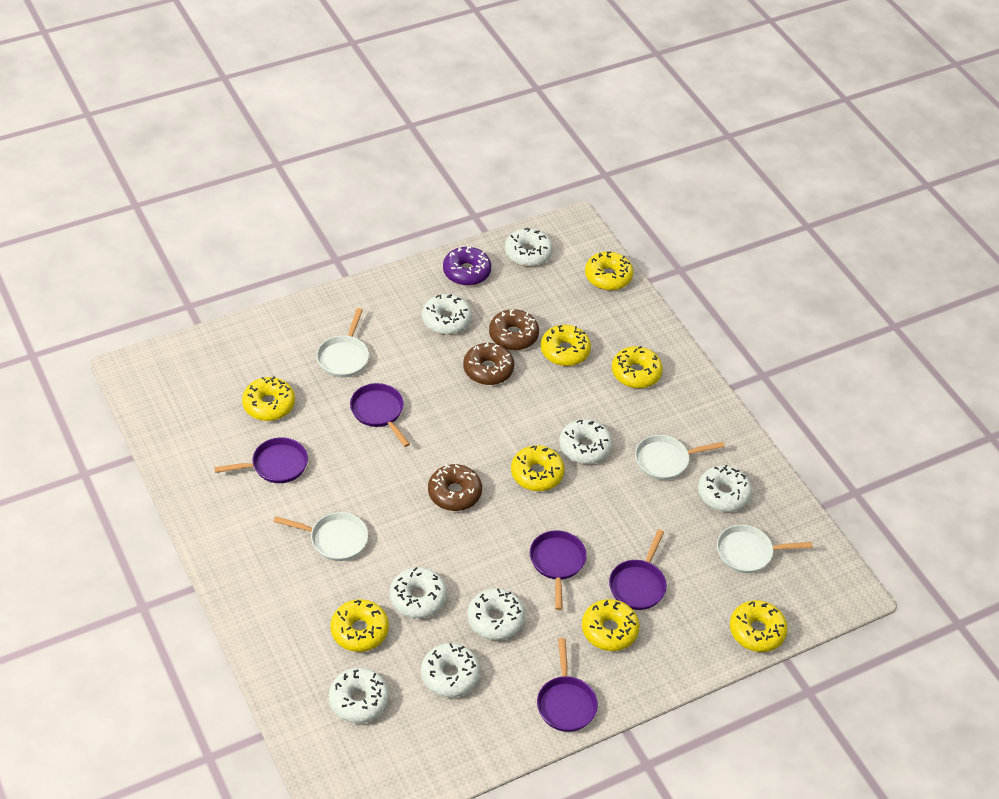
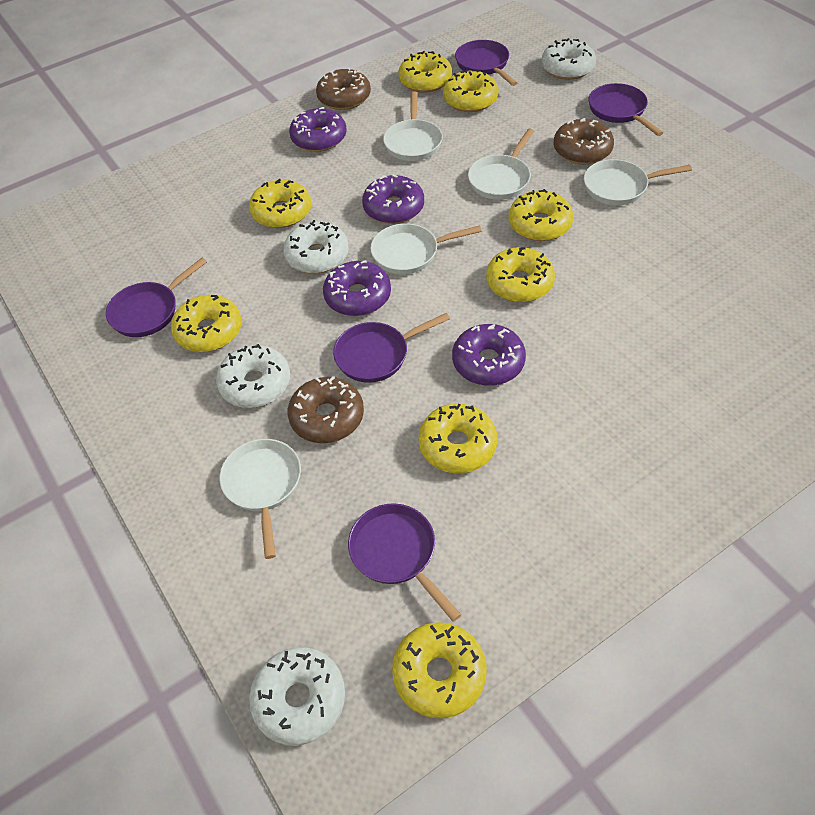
purple donut: 1 -> 4
white donut: 8 -> 4
white pan: 4 -> 5

